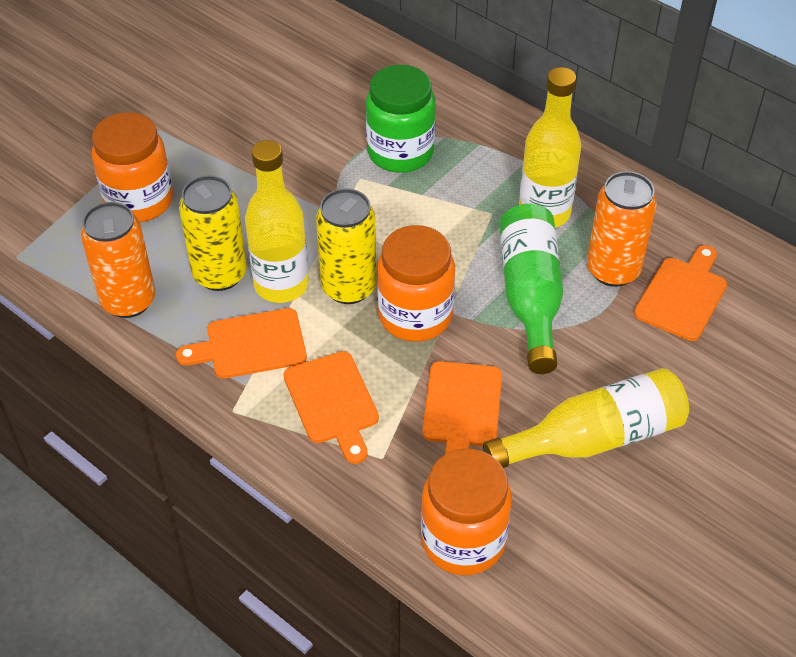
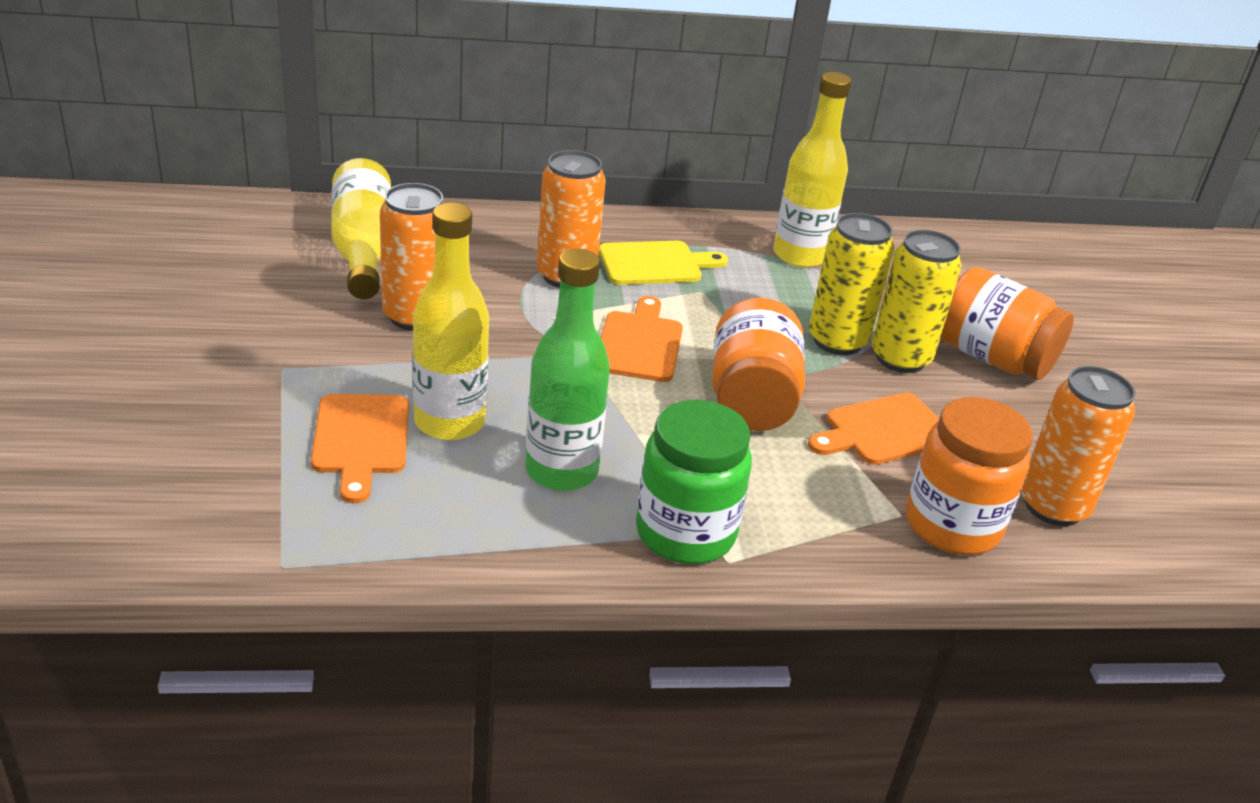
orange can: 2 -> 3
orange cutting board: 4 -> 3
yellow cutting board: 0 -> 1

